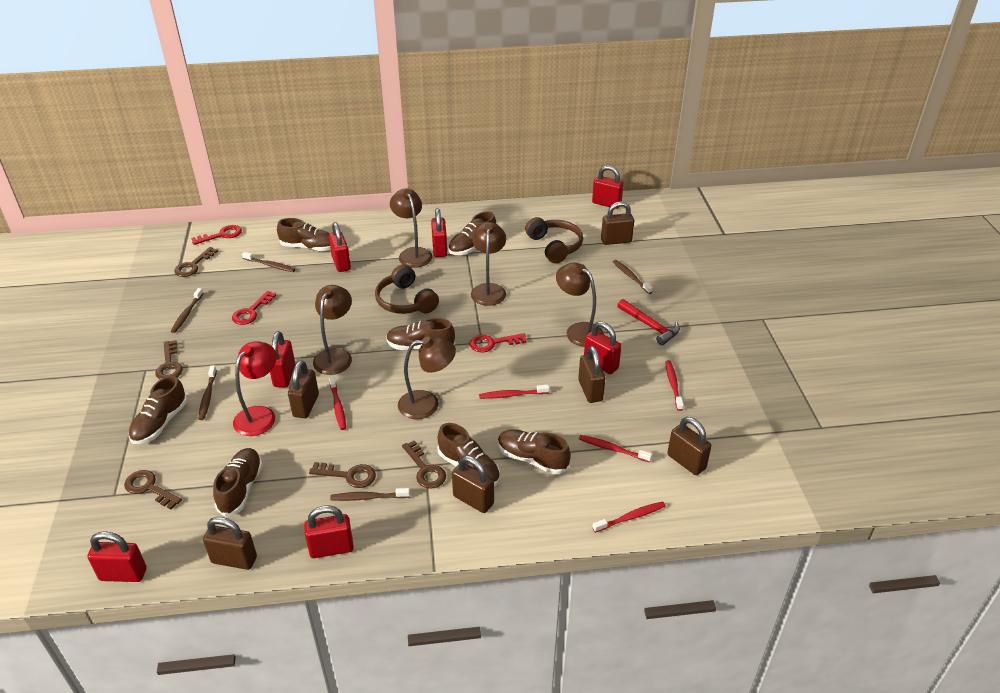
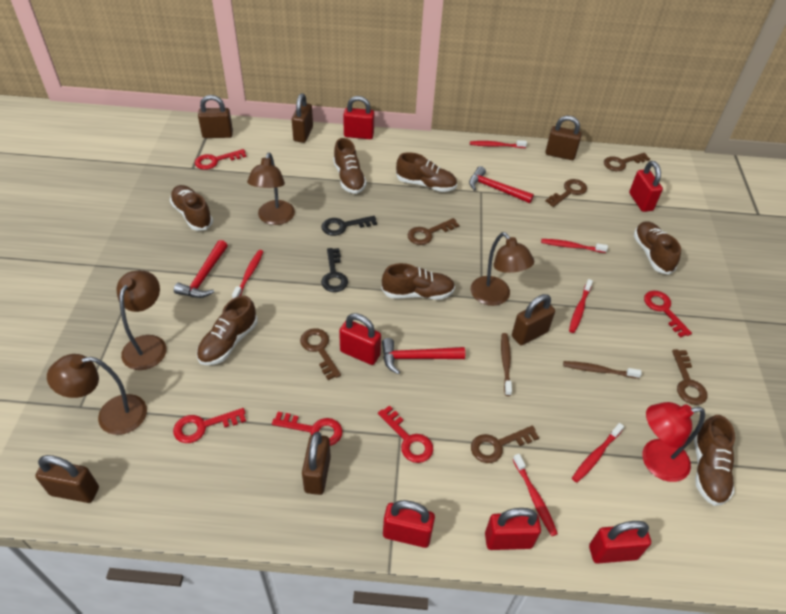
black key: 0 -> 2
brown headphones: 2 -> 0
brown key: 5 -> 6
brown lamp: 5 -> 4
brown toothbrush: 5 -> 2
red hammer: 1 -> 3
red key: 3 -> 5
red padlock: 7 -> 6
red toothbrush: 5 -> 6

